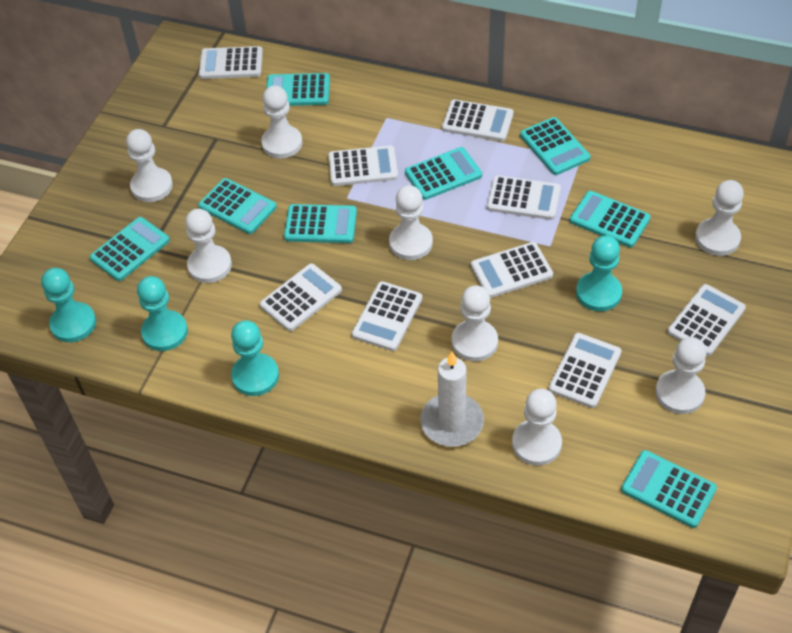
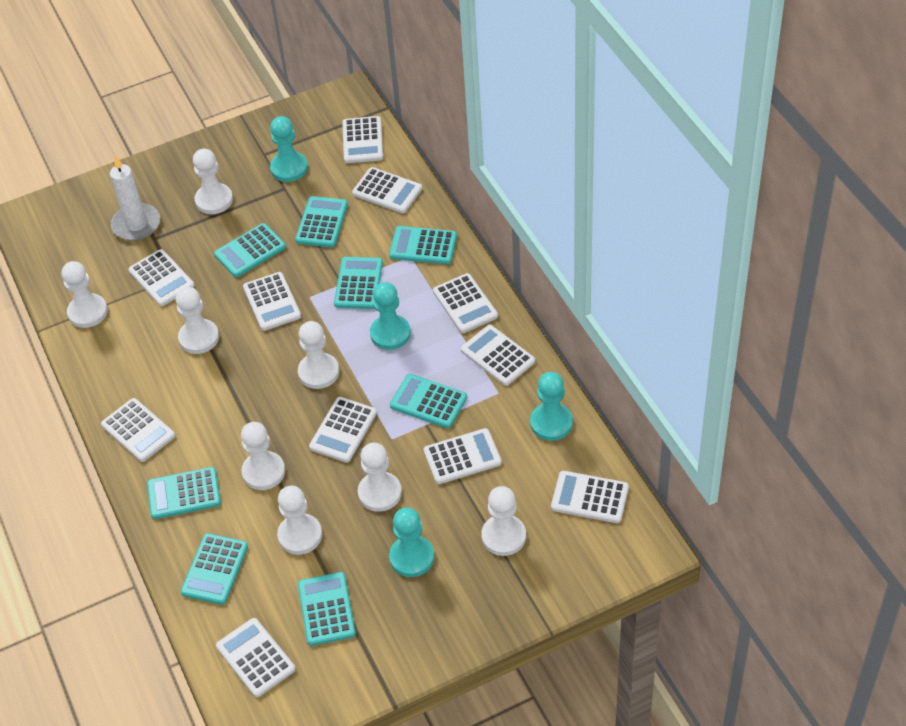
white calculator: 9 -> 11

